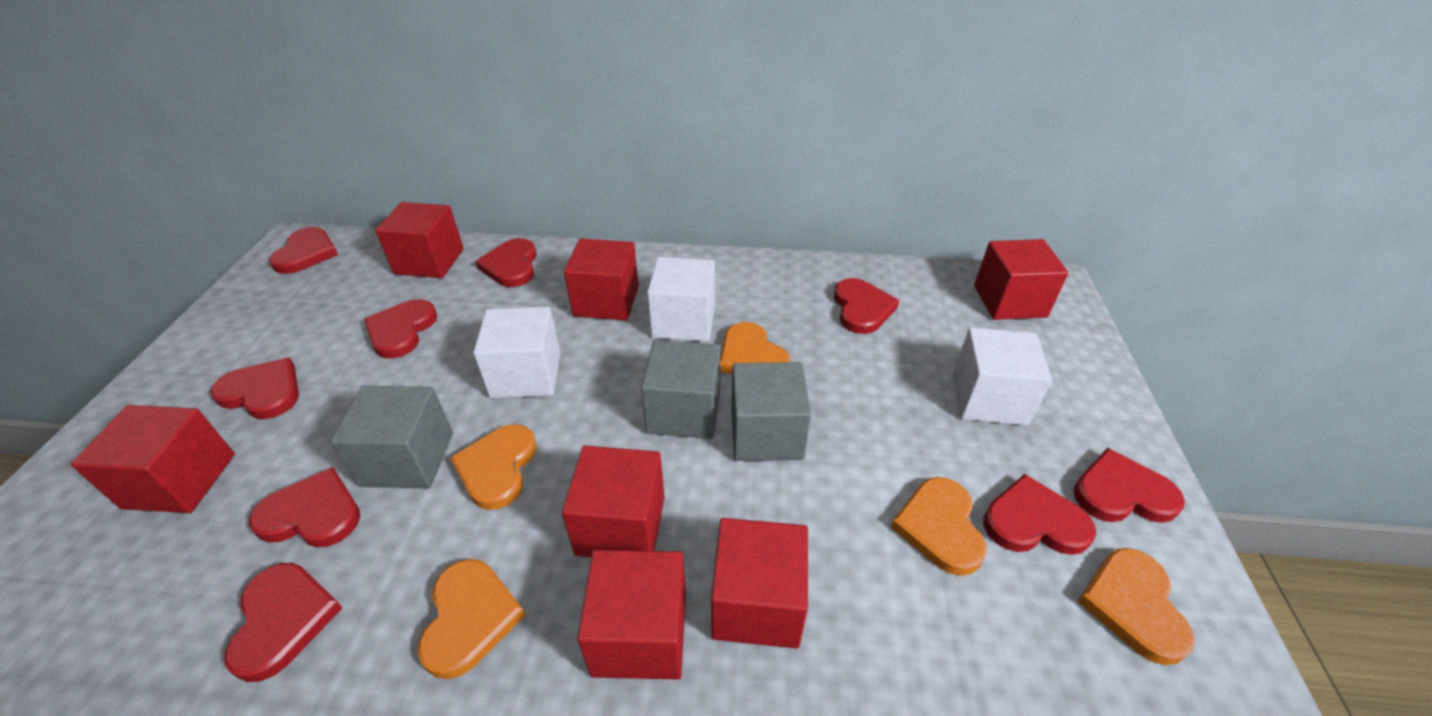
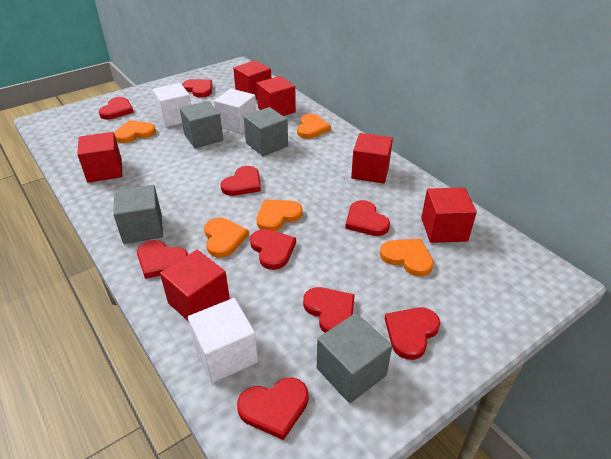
grey cube: 3 -> 4
red cube: 7 -> 6

